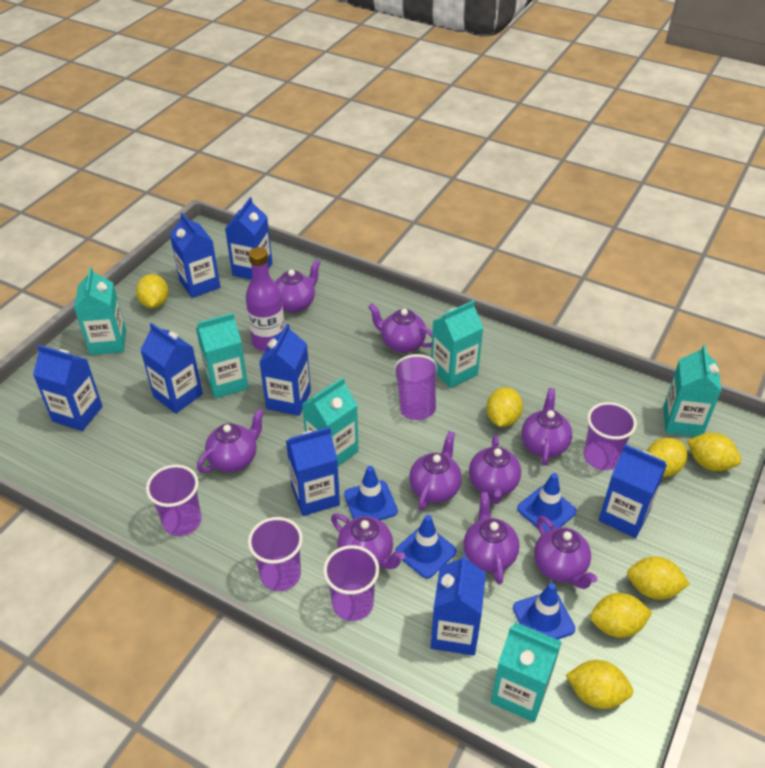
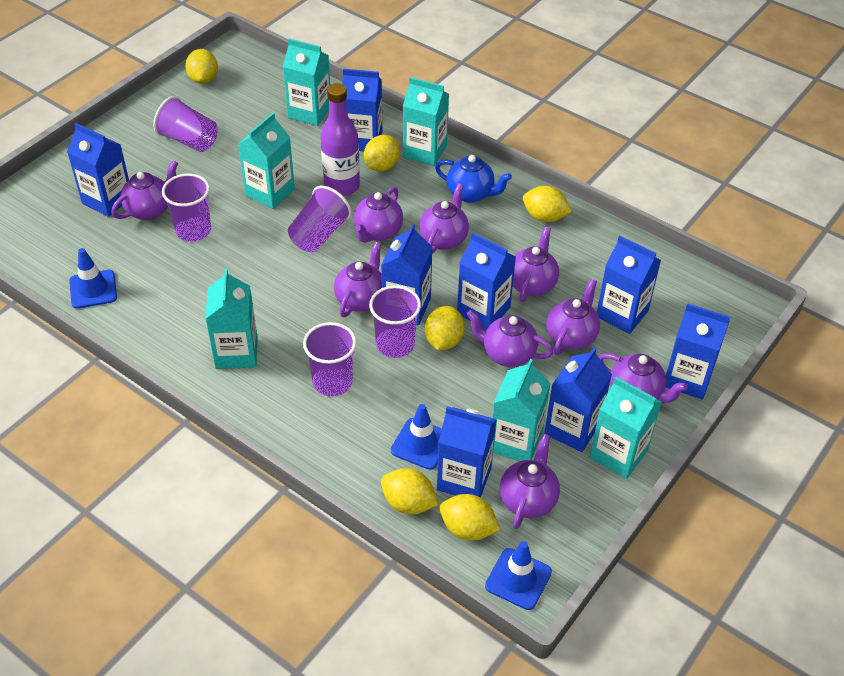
blue teapot: 0 -> 1
blue traffic cone: 4 -> 3
yellow lemon: 7 -> 6

